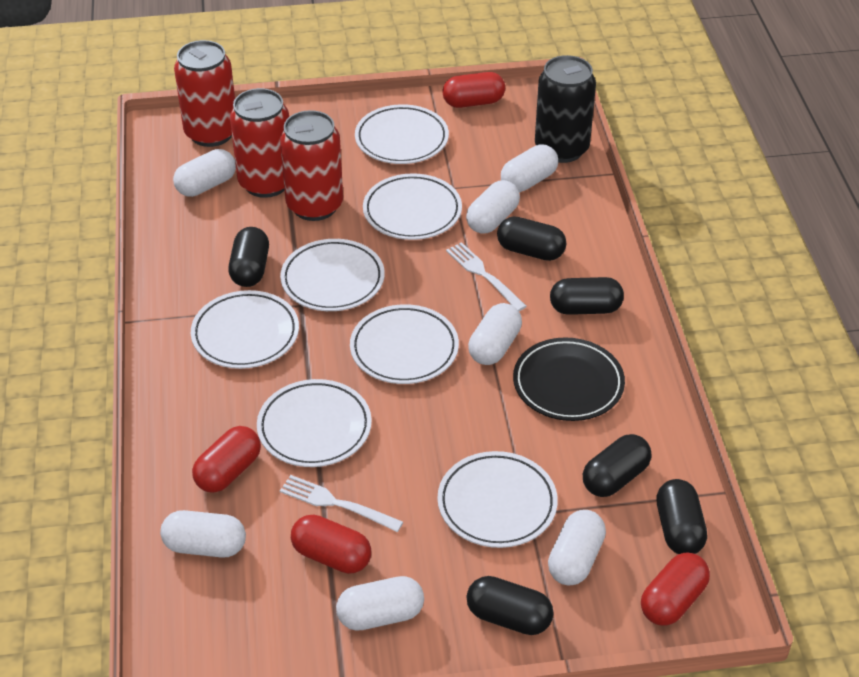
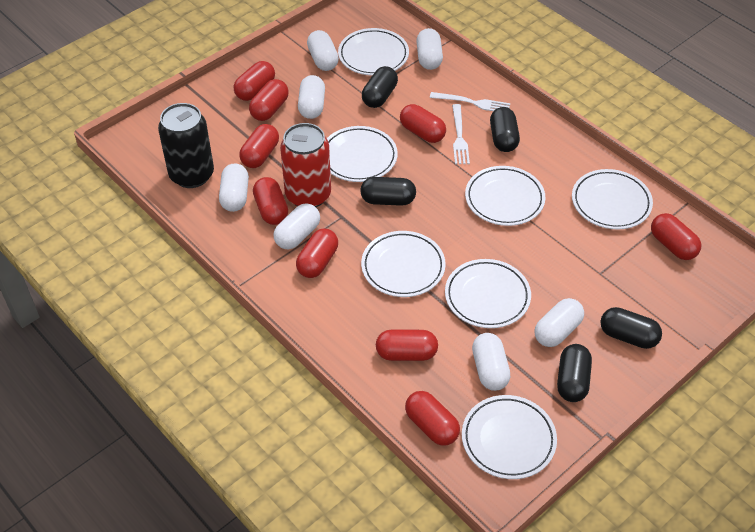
black capsule: 6 -> 5
black plate: 1 -> 0
red can: 3 -> 1
red capsule: 4 -> 9

